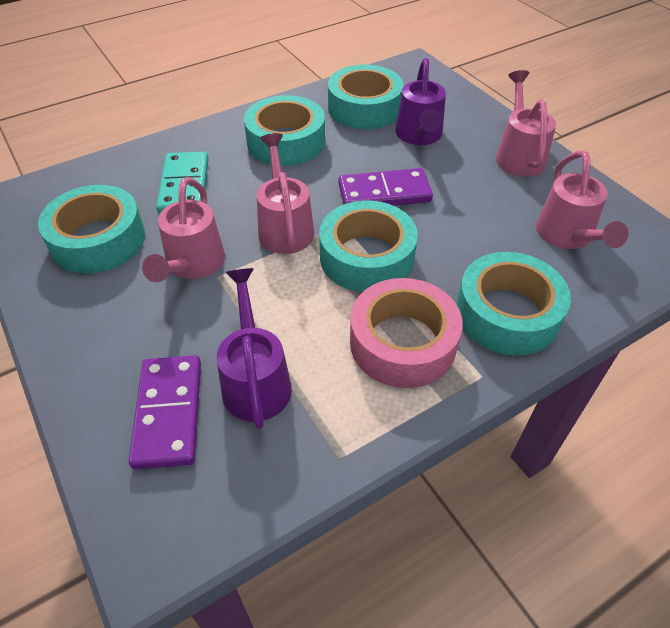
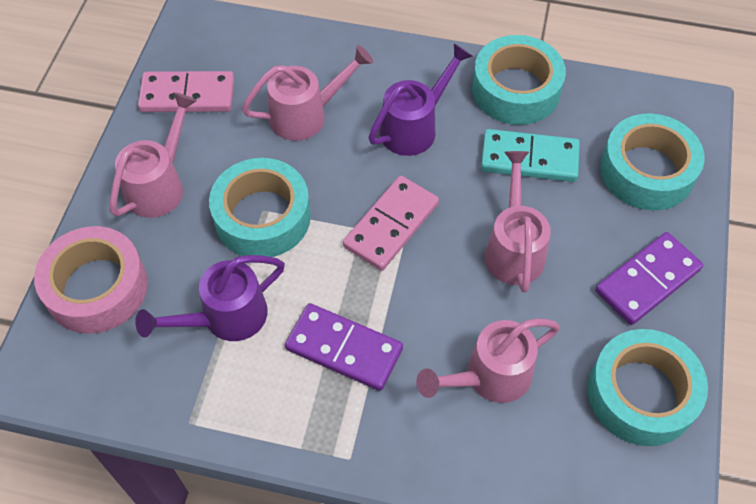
pink domino: 0 -> 2
turquoise tape: 5 -> 4

